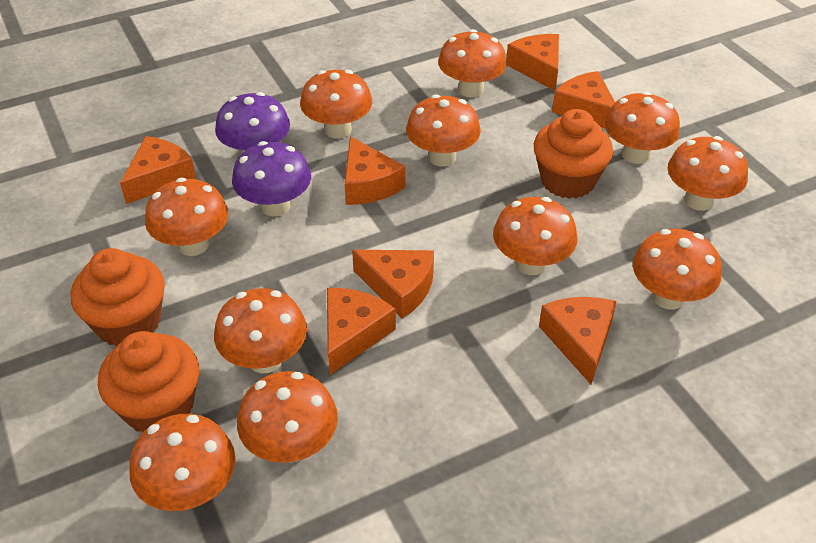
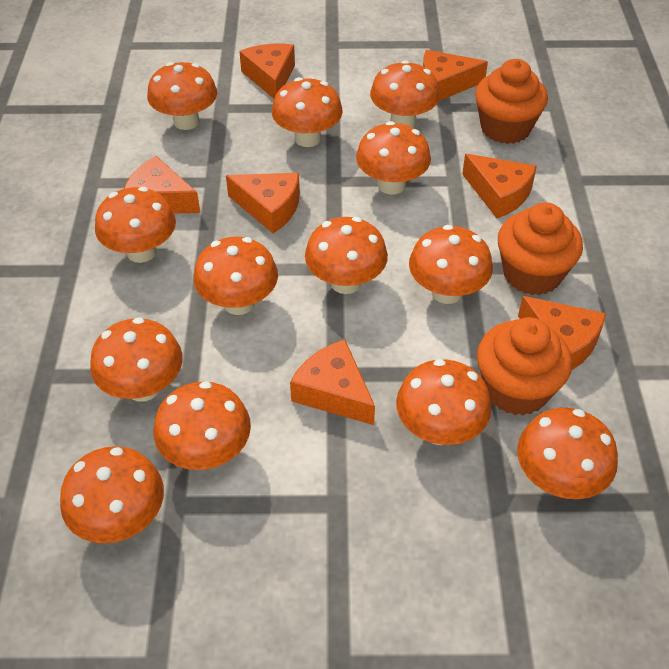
orange mushroom: 11 -> 13
purple mushroom: 2 -> 0

